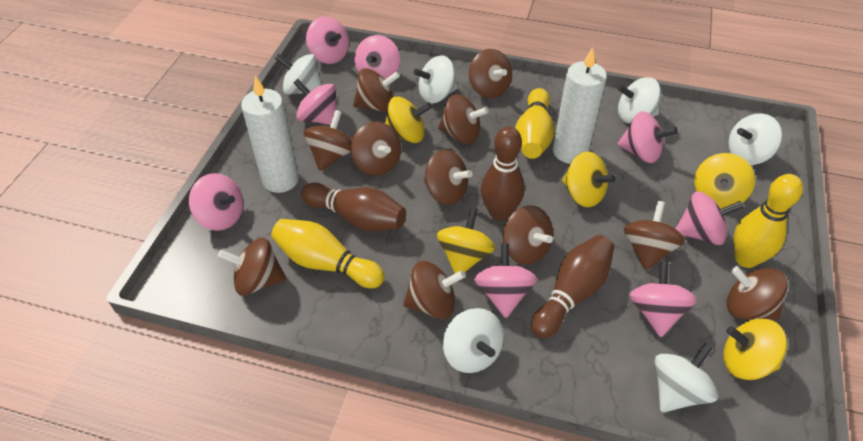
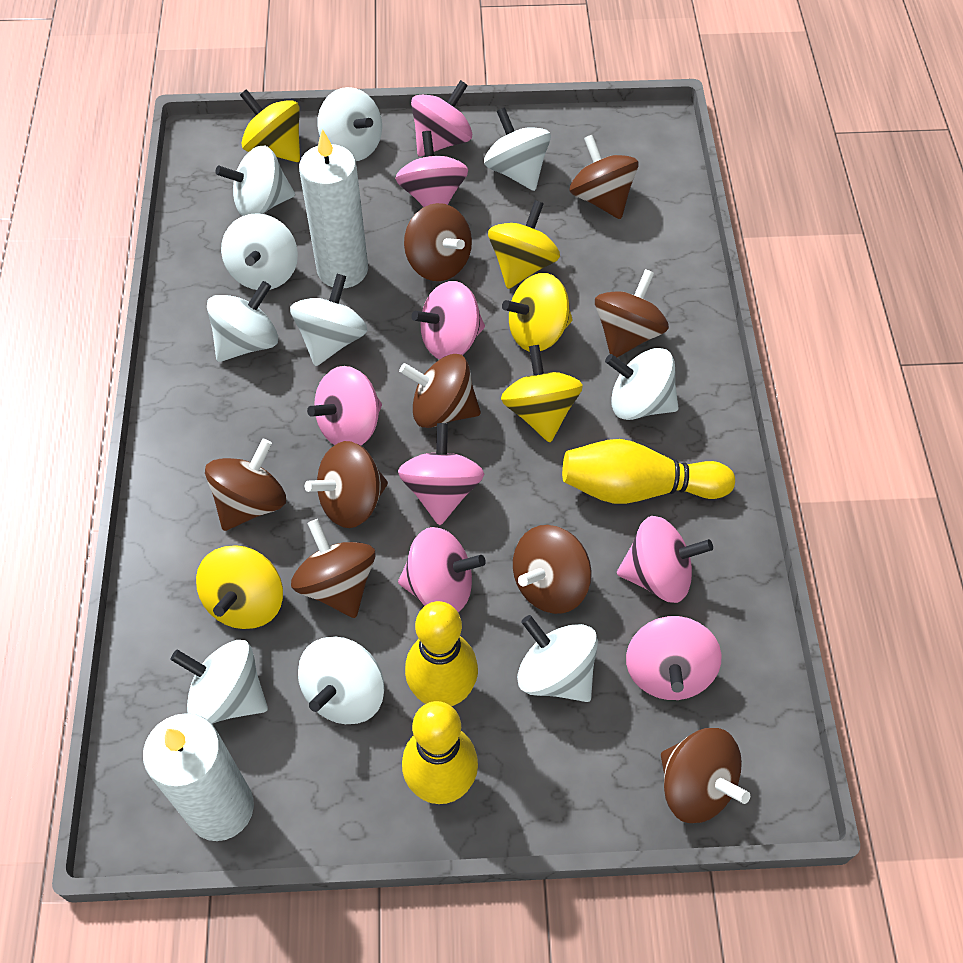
brown bowling pin: 3 -> 0
brown spinning top: 11 -> 9
white spinning top: 6 -> 10

